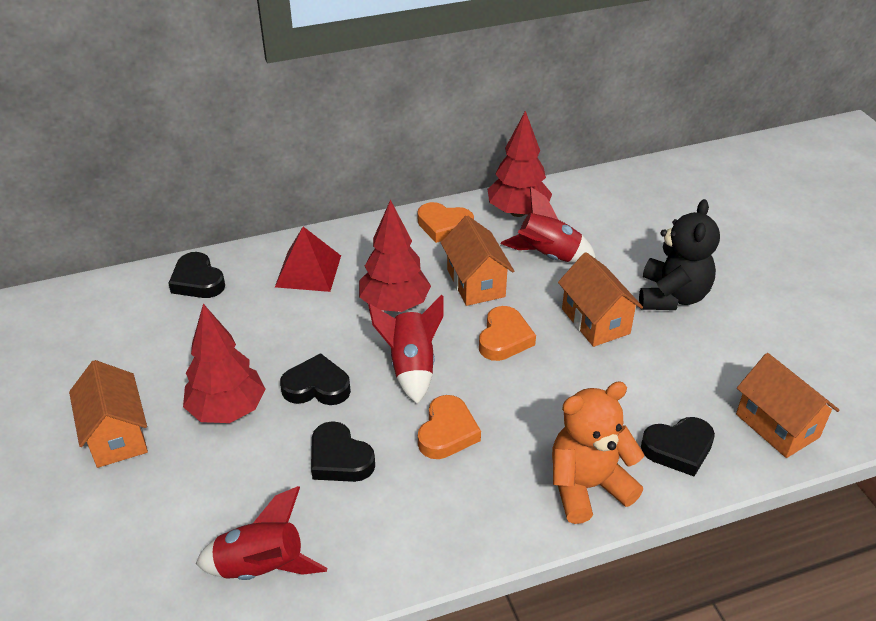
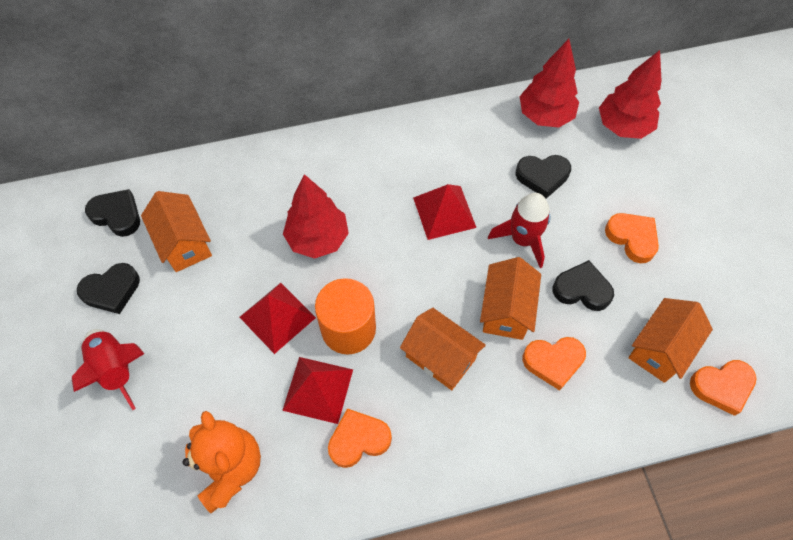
black teddy bear: 1 -> 0
orange cylinder: 0 -> 1
orange heart: 3 -> 4
red pyramid: 1 -> 3
red rocket: 3 -> 2

